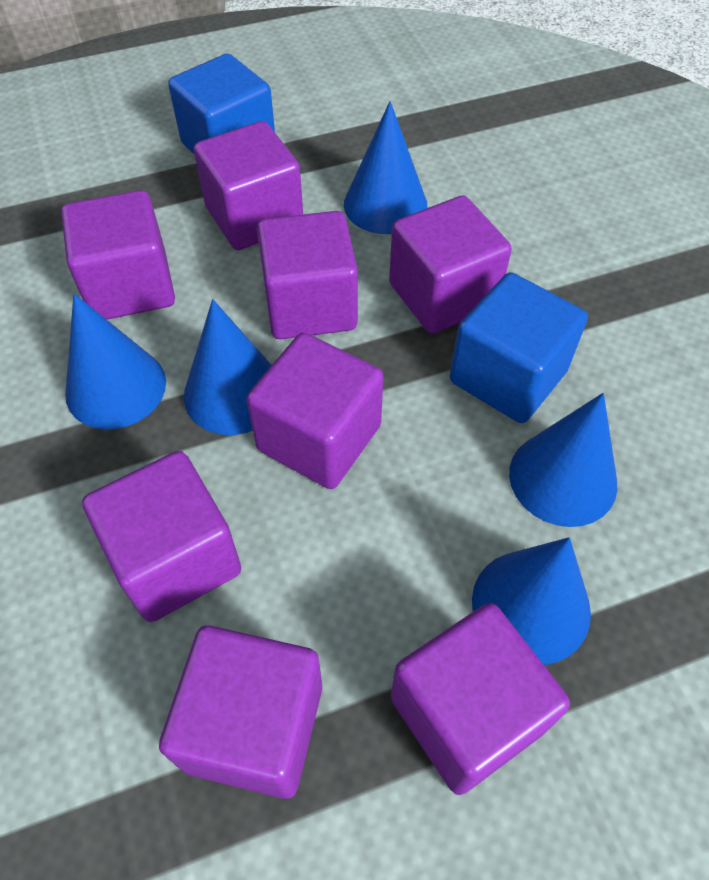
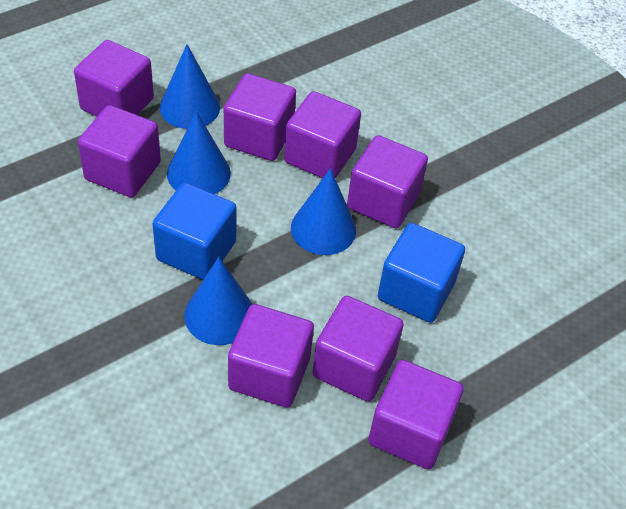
blue cone: 5 -> 4

